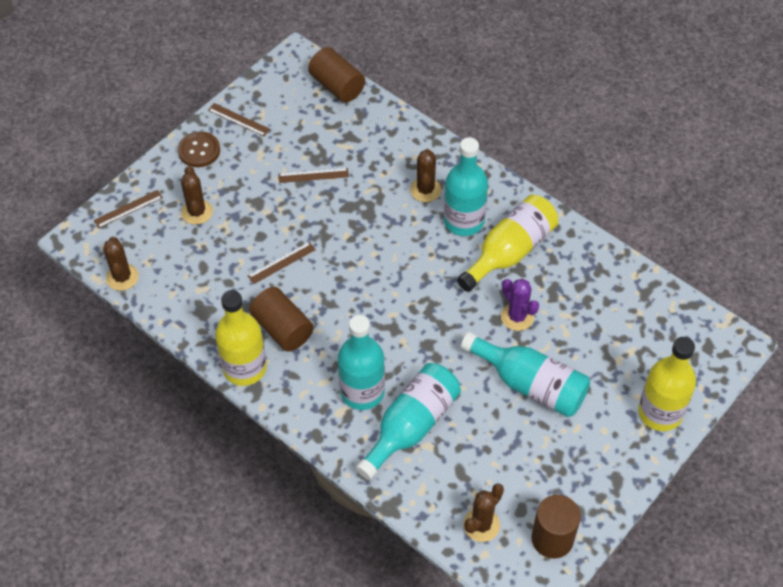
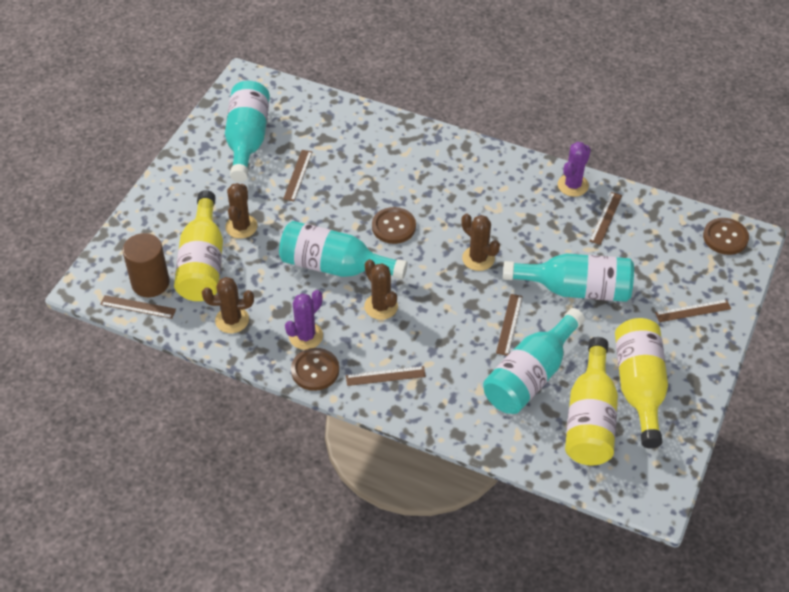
brown button: 1 -> 3
brown cylinder: 3 -> 1
brown ruler: 4 -> 6
purple cactus: 1 -> 2

